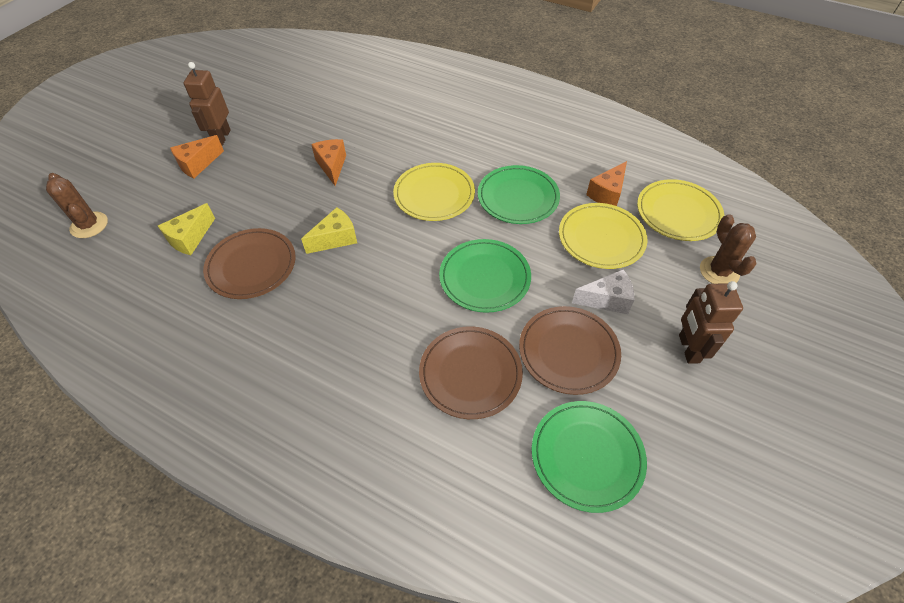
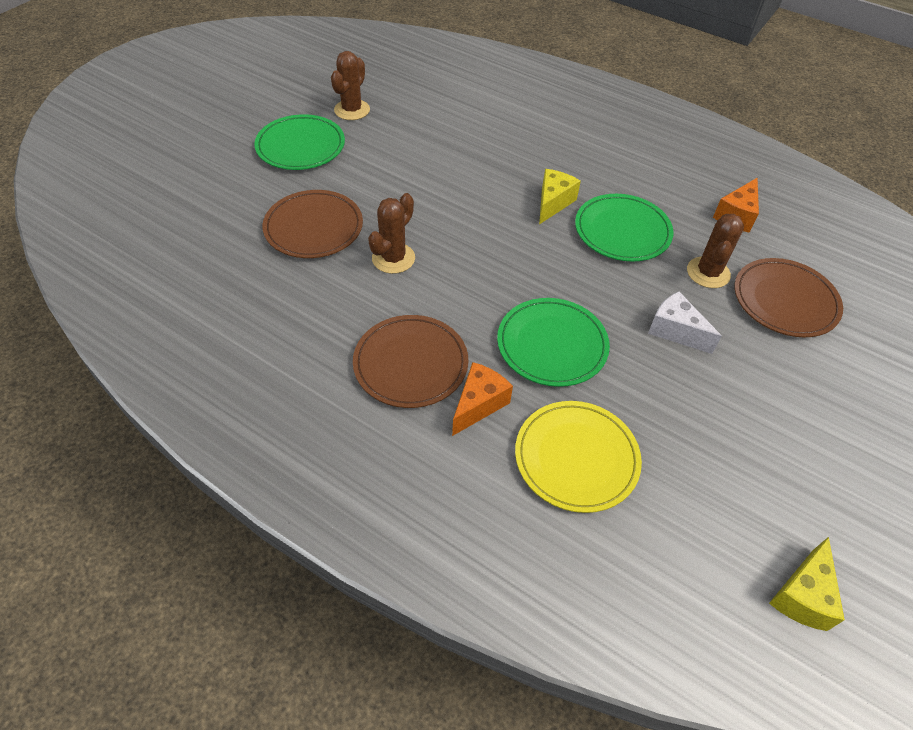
brown cactus: 2 -> 3
brown robot: 2 -> 0
orange cheese: 3 -> 2
yellow plate: 3 -> 1

